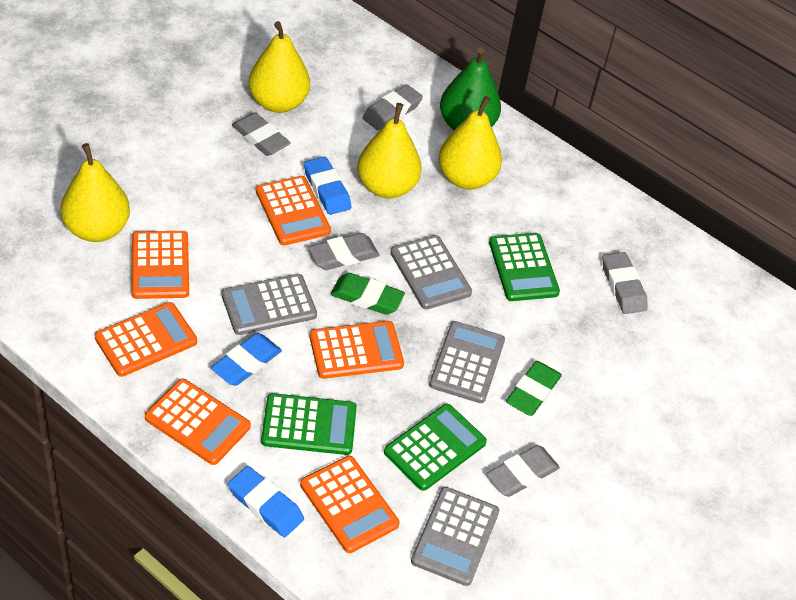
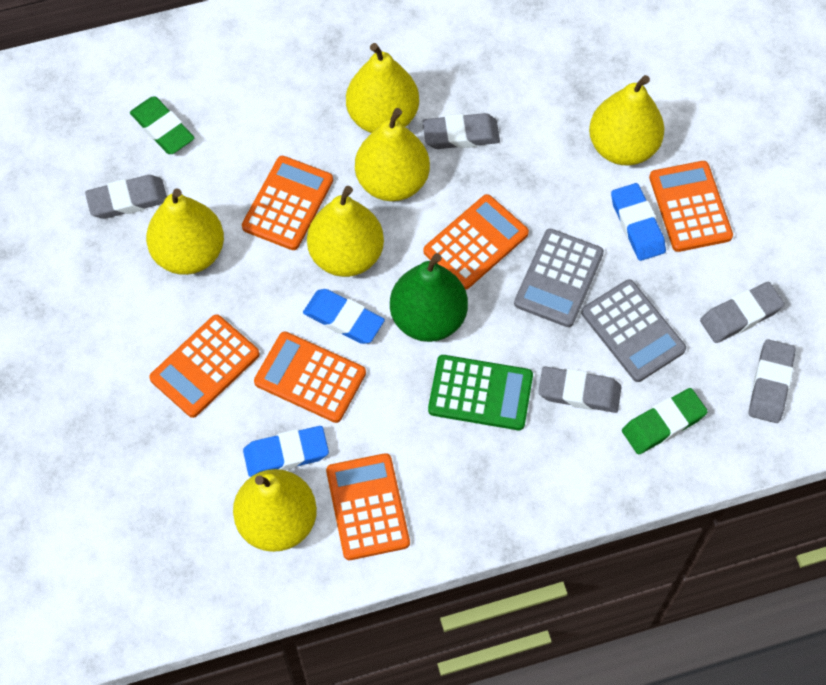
green calculator: 3 -> 1
grey calculator: 4 -> 2
yellow pear: 4 -> 6

